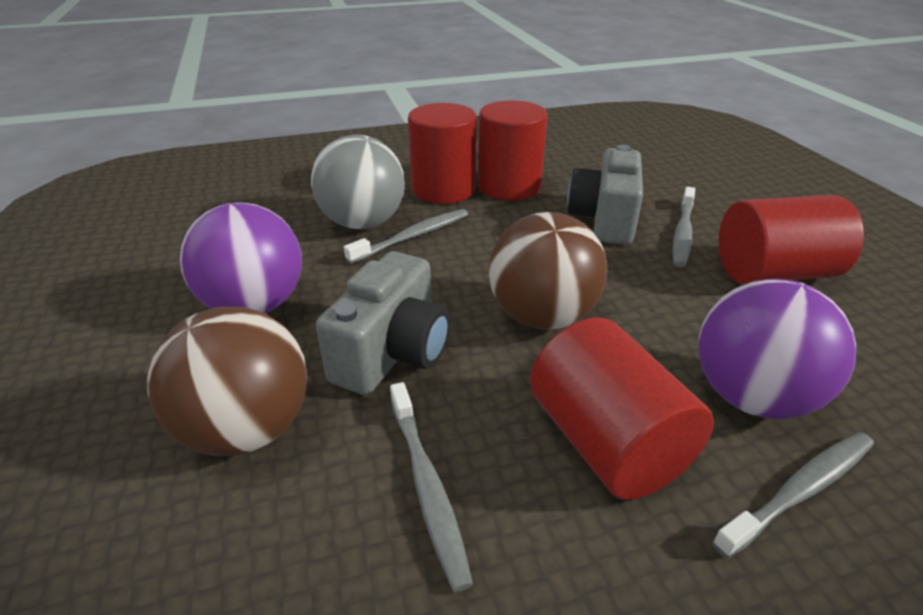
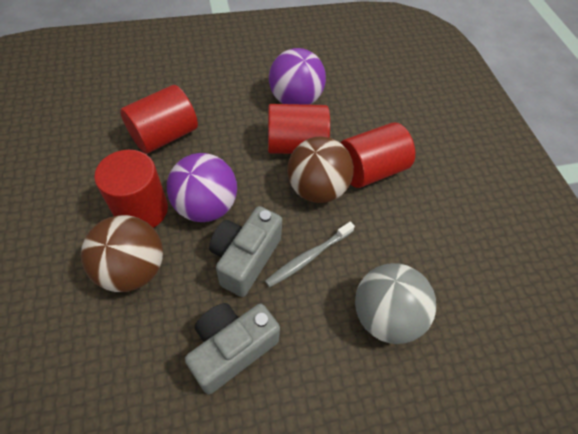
grey toothbrush: 4 -> 1

